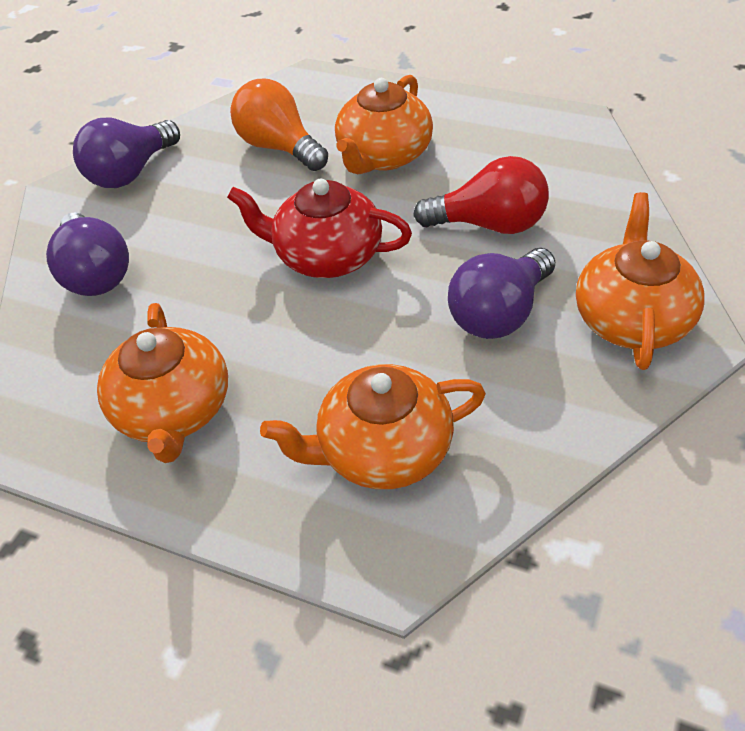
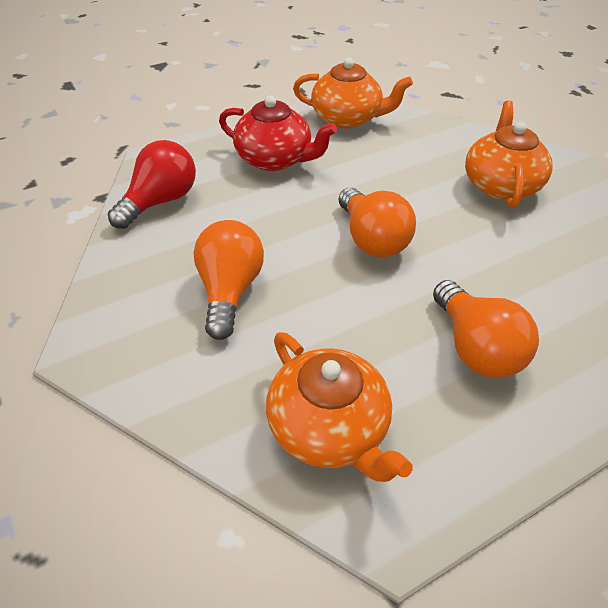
orange light bulb: 1 -> 3
orange teapot: 4 -> 3
purple light bulb: 3 -> 0

